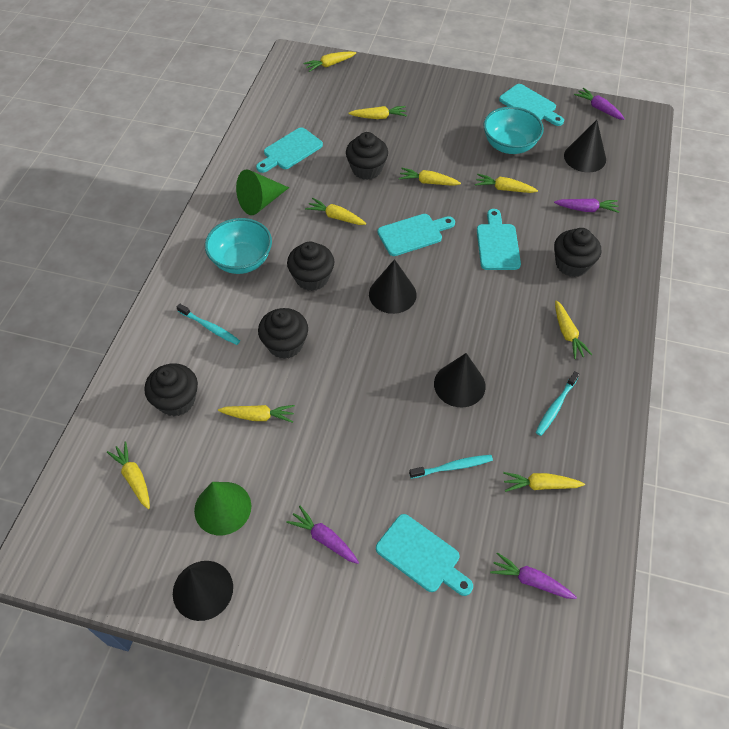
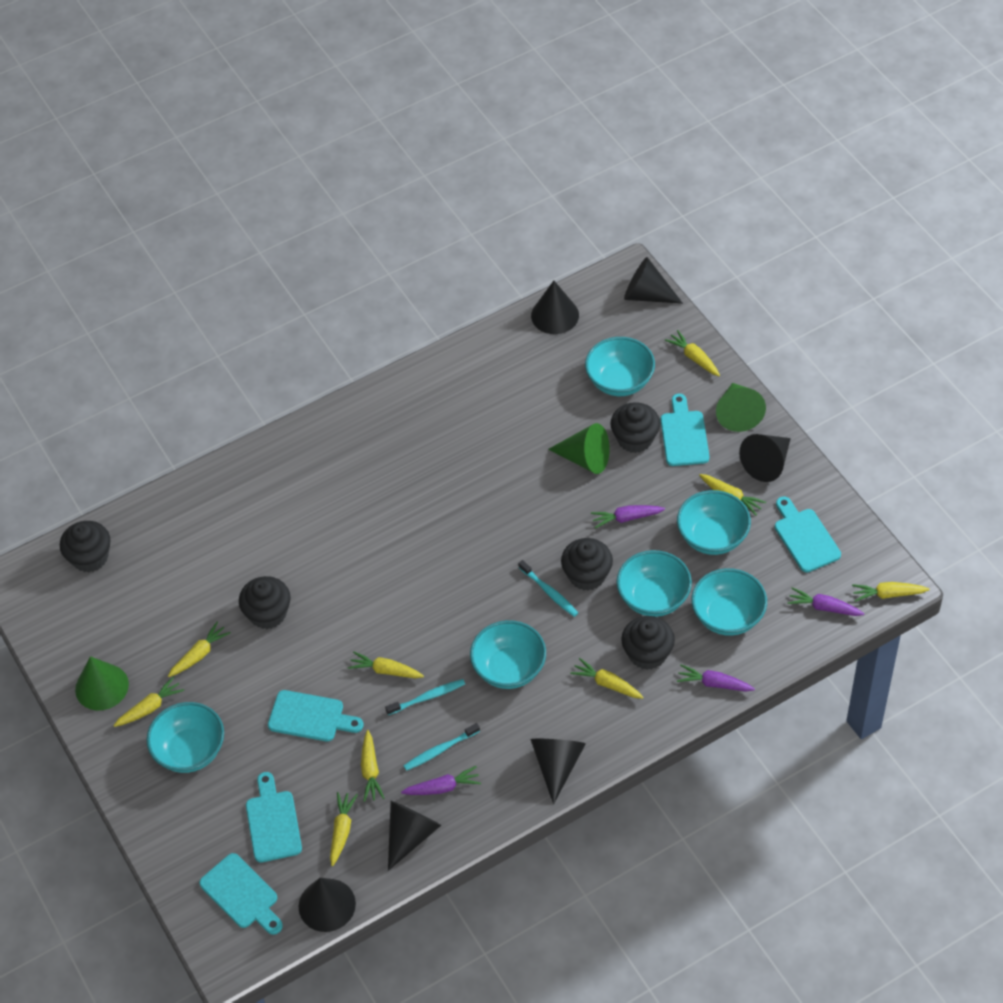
black cone: 4 -> 6
green cone: 2 -> 3
turquoise bowl: 2 -> 6

